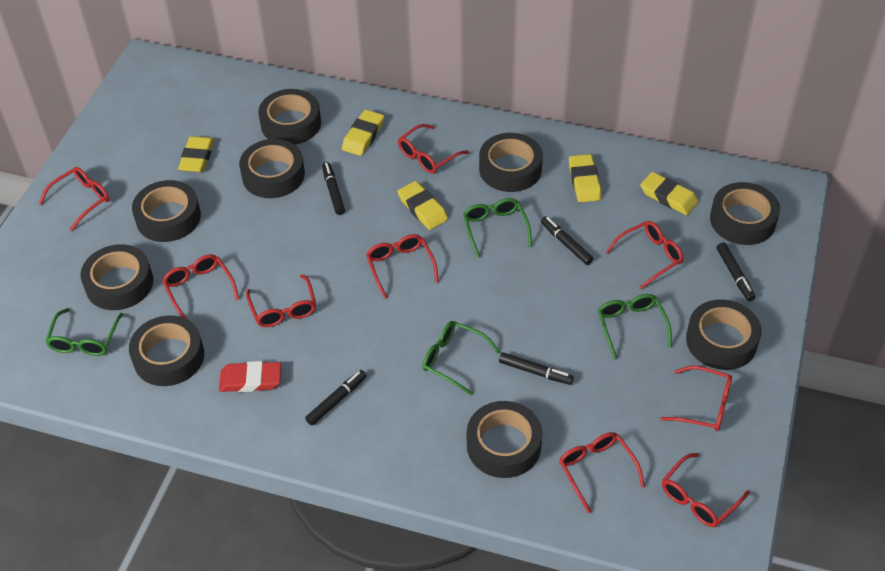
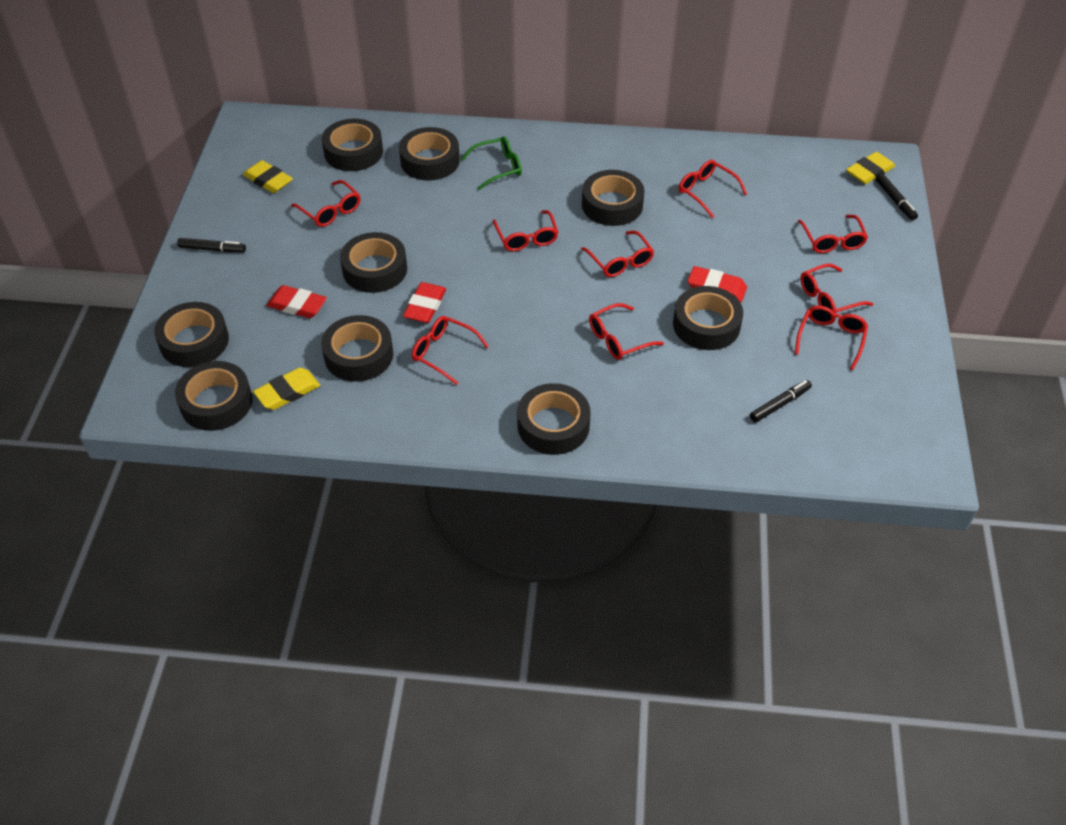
black marker: 5 -> 3
green glasses: 4 -> 1
red eraser: 1 -> 3
yellow eraser: 5 -> 3

